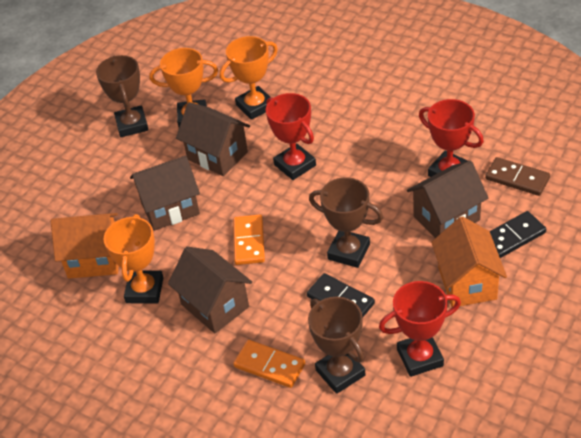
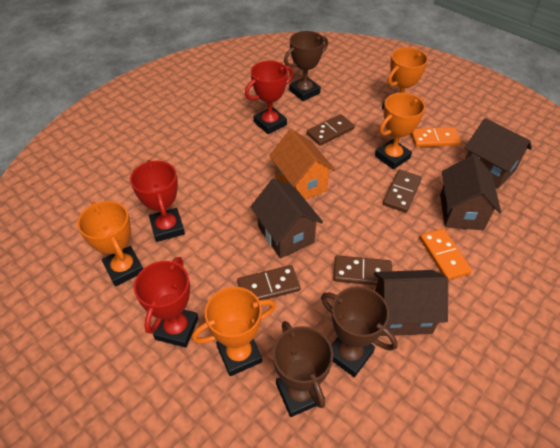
black domino: 2 -> 0
brown domino: 1 -> 4
orange house: 2 -> 1
orange trophy: 3 -> 4

